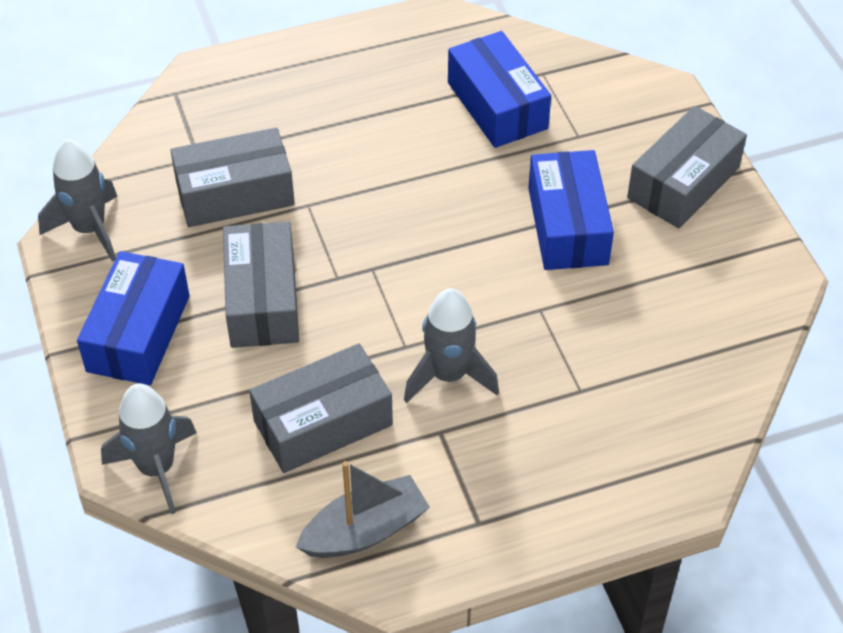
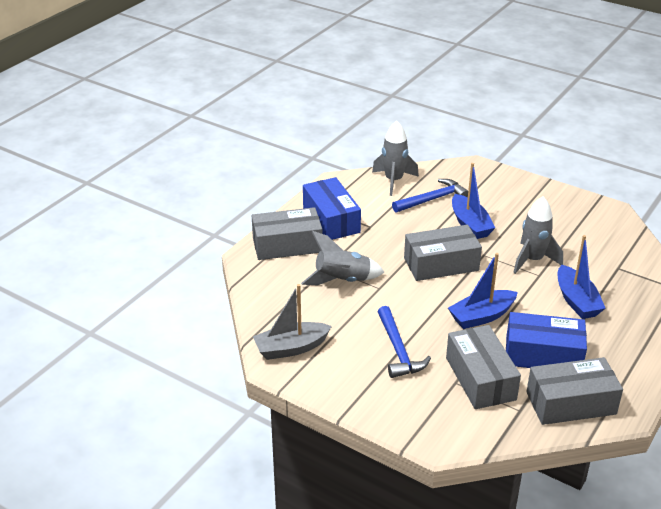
blue boat: 0 -> 3
blue box: 3 -> 2
blue hammer: 0 -> 2

